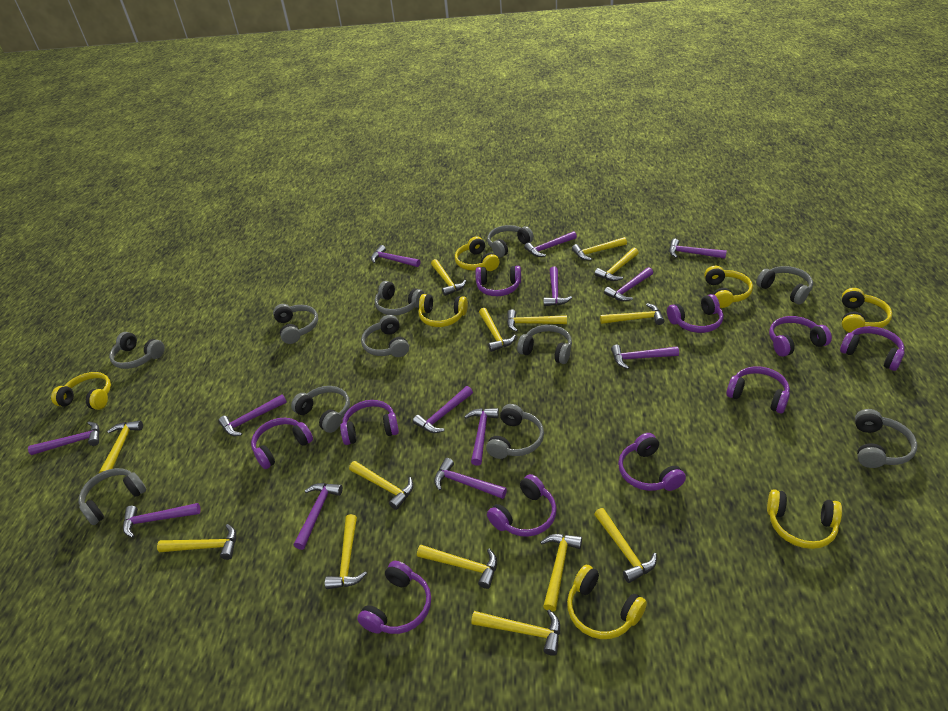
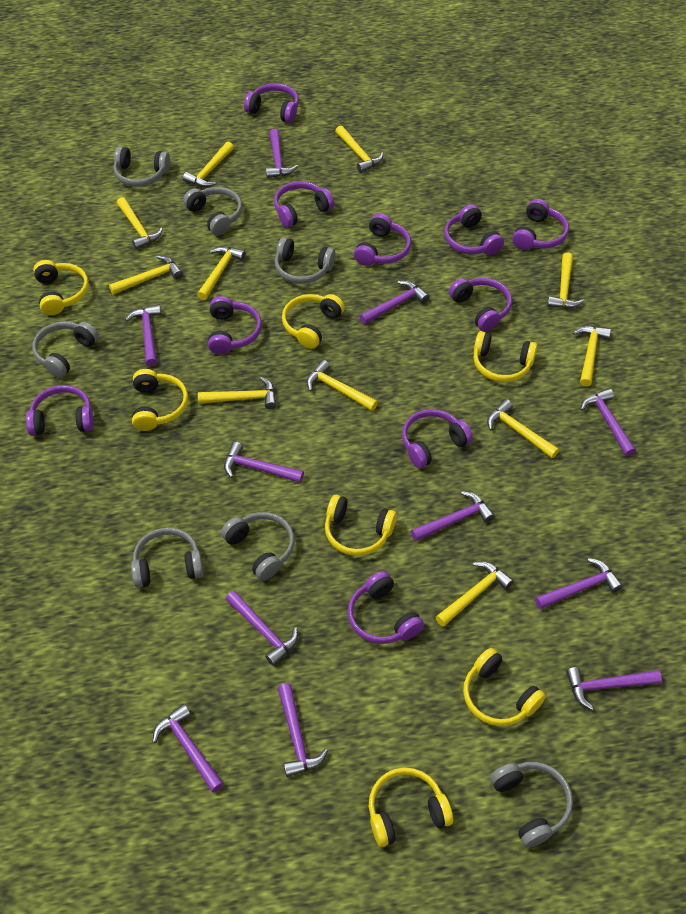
grey headphones: 11 -> 7
purple hammer: 13 -> 11
yellow hammer: 14 -> 11

